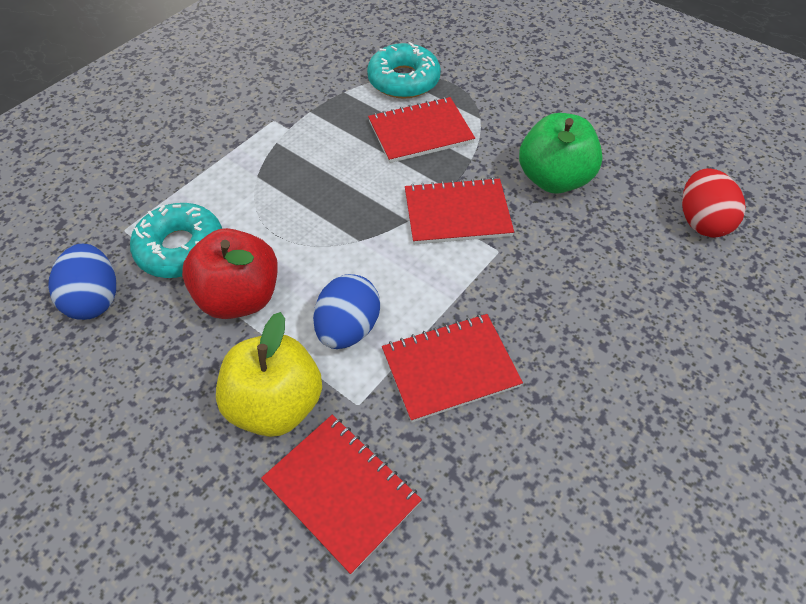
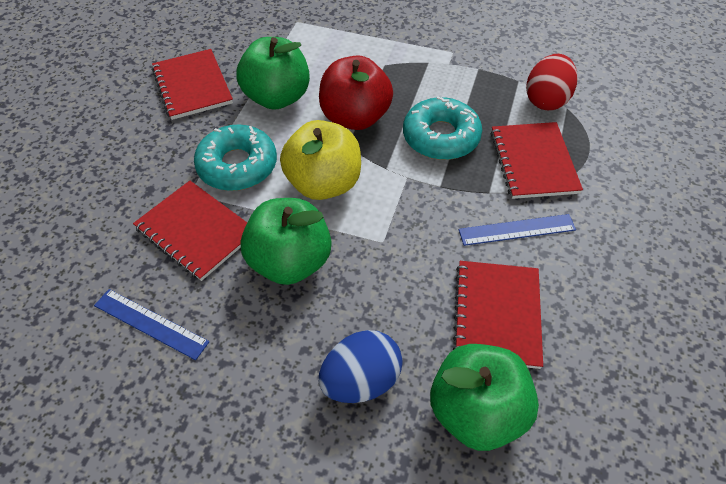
blue egg: 2 -> 1
blue ruler: 0 -> 2
green apple: 1 -> 3

